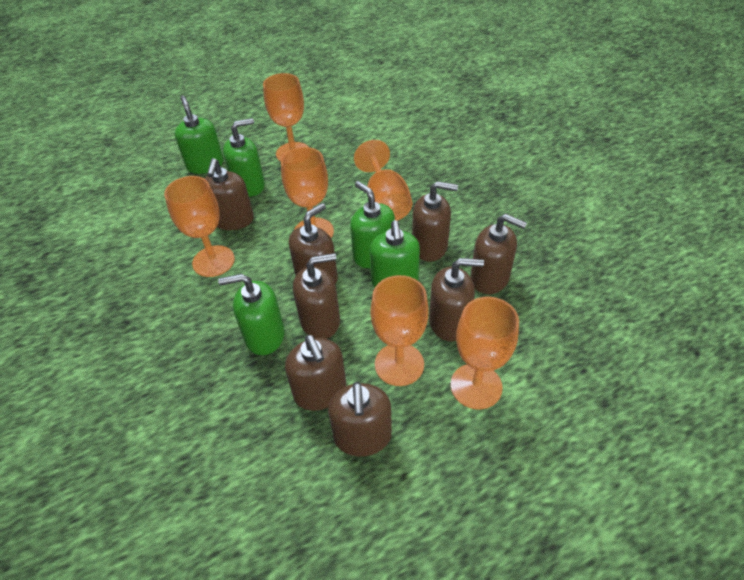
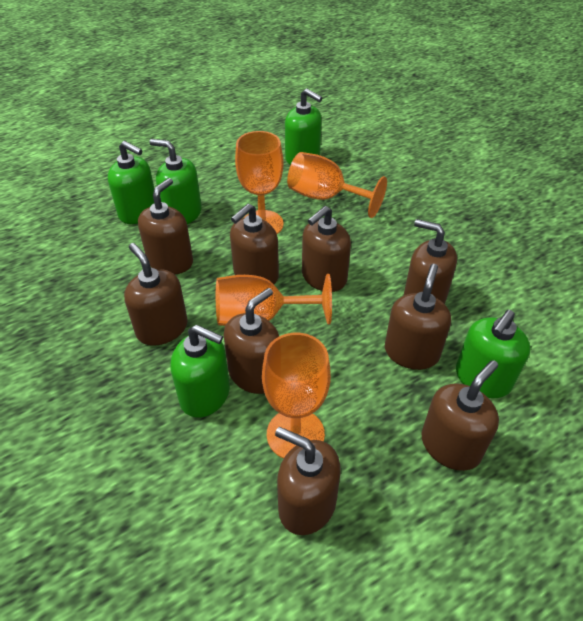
brown soap dispenser: 8 -> 9
orange goblet: 6 -> 4

